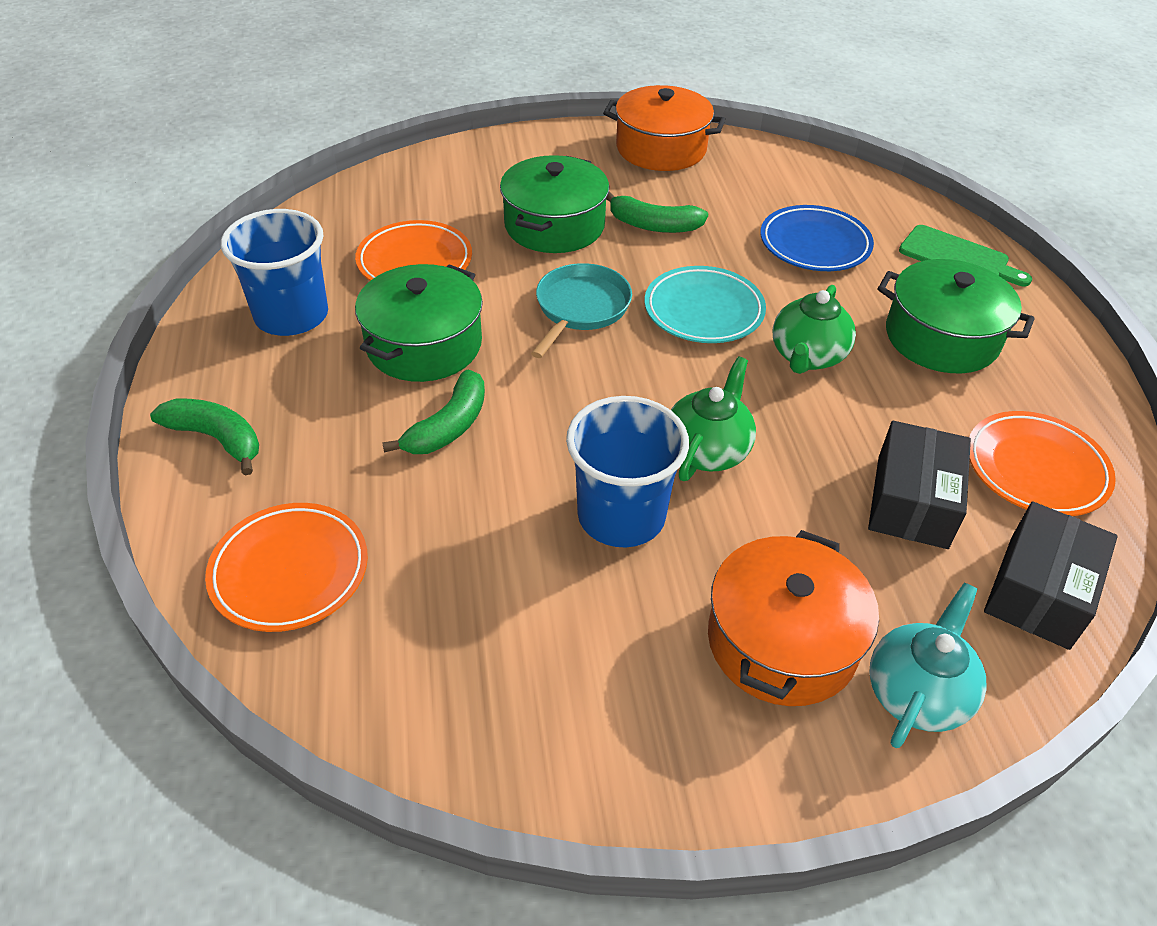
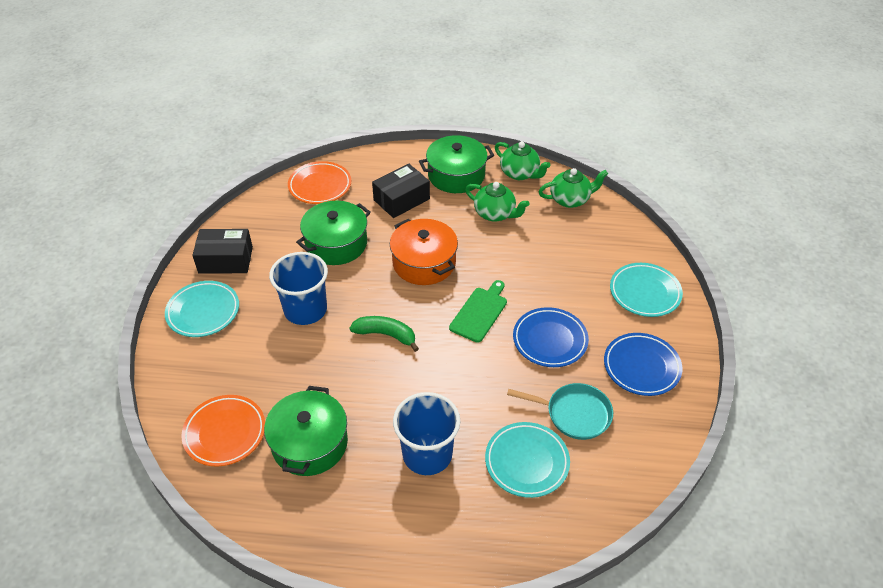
blue plate: 1 -> 2
green banana: 3 -> 1
green teapot: 2 -> 3
orange plate: 3 -> 2
orange pot: 2 -> 1
turquoise plate: 1 -> 3
turquoise teapot: 1 -> 0

